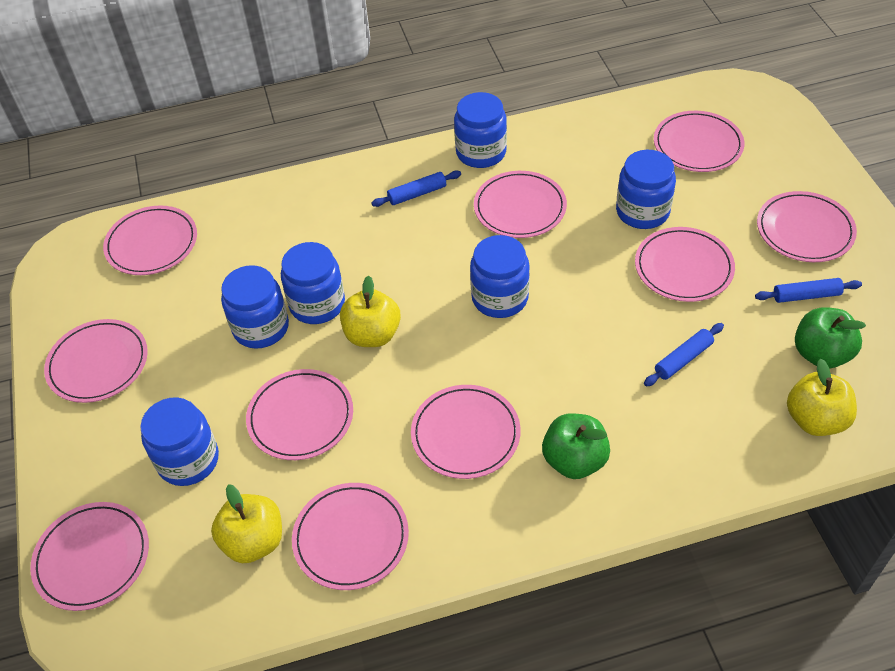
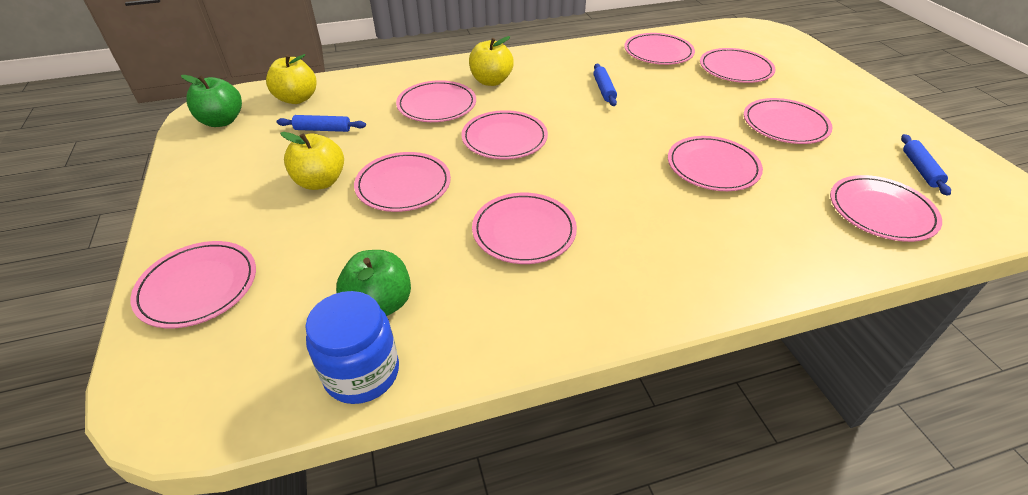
blue jar: 6 -> 1

